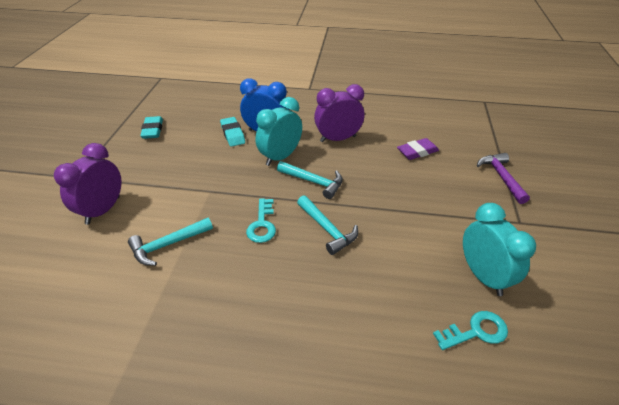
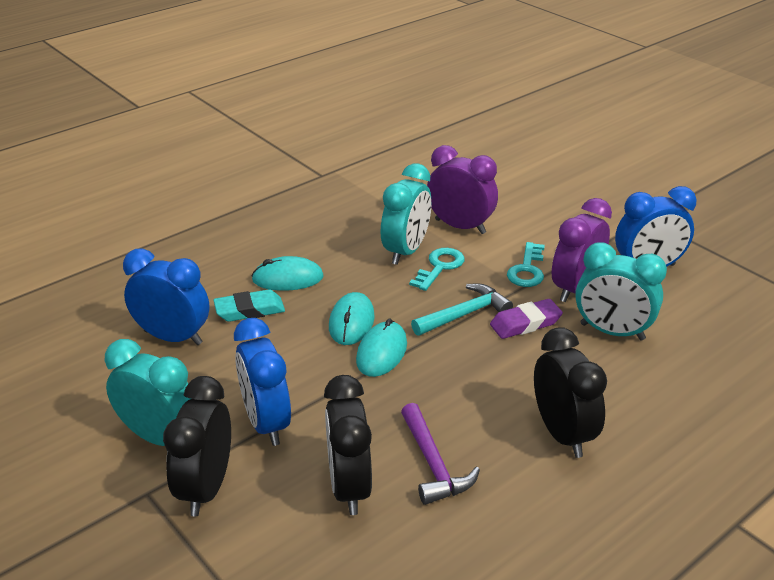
black clock: 0 -> 3
blue clock: 1 -> 3
turquoise clock: 2 -> 3
turquoise eraser: 2 -> 1
turquoise hammer: 3 -> 1
turquoise mouse: 0 -> 3

